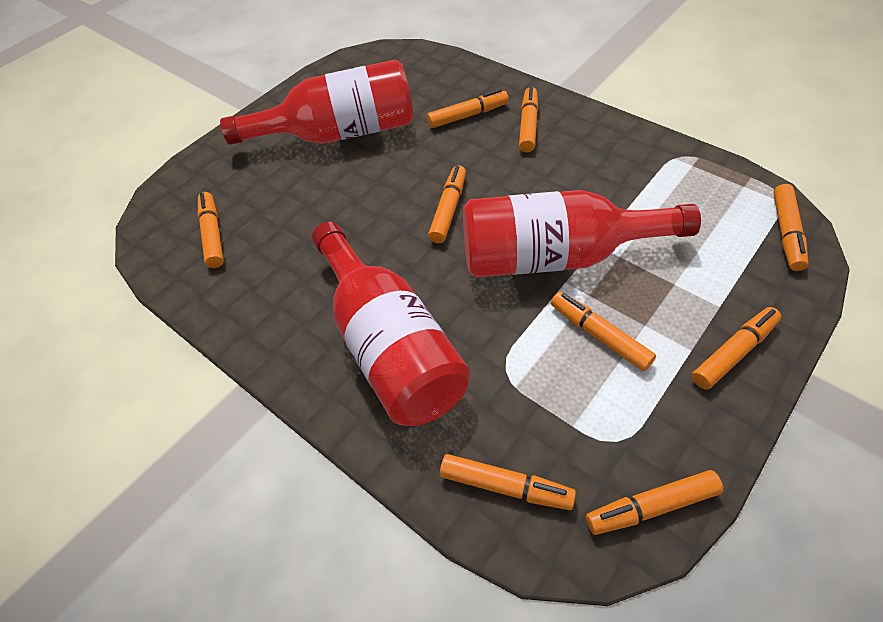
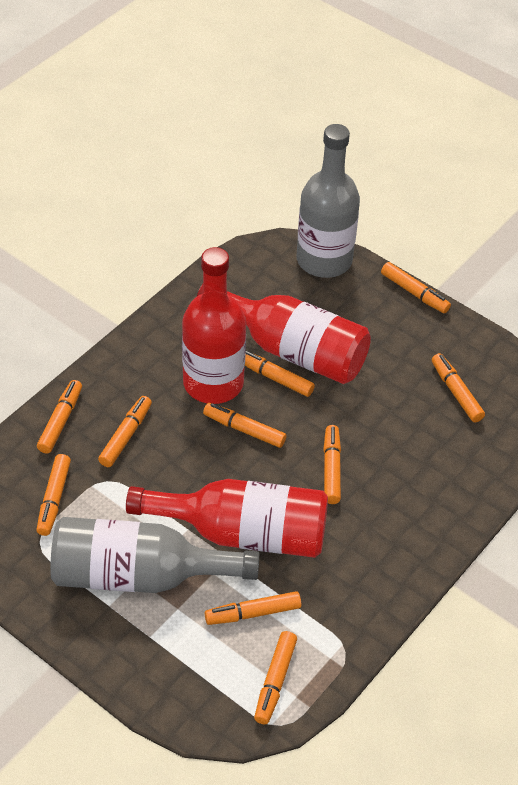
grey bottle: 0 -> 2
orange marker: 9 -> 10

